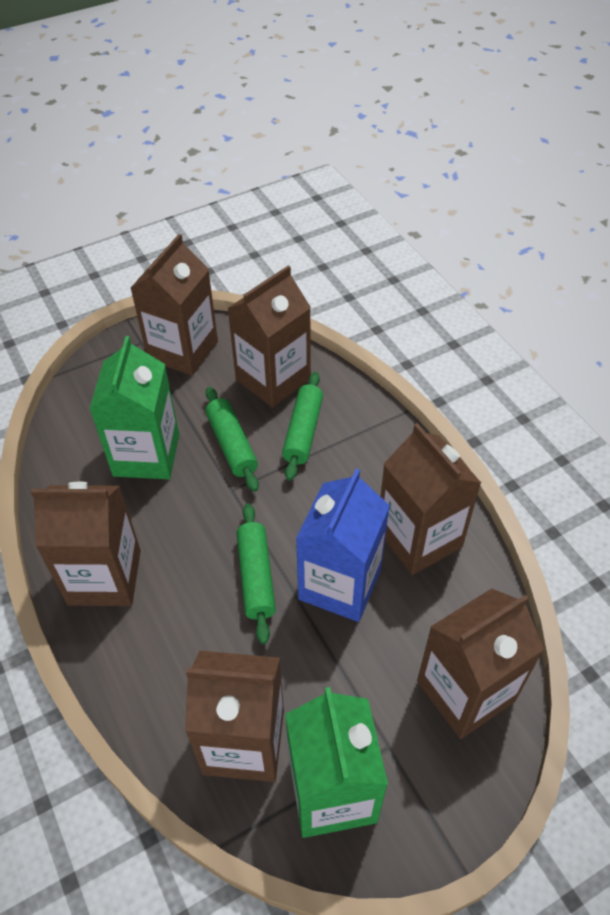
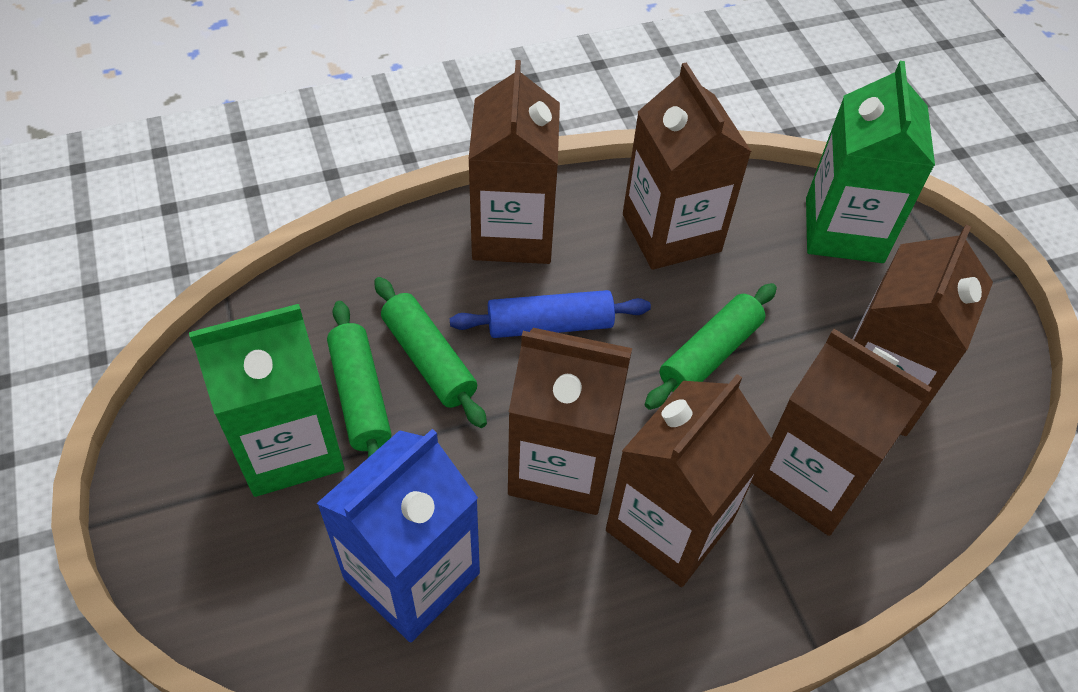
blue rolling pin: 0 -> 1

